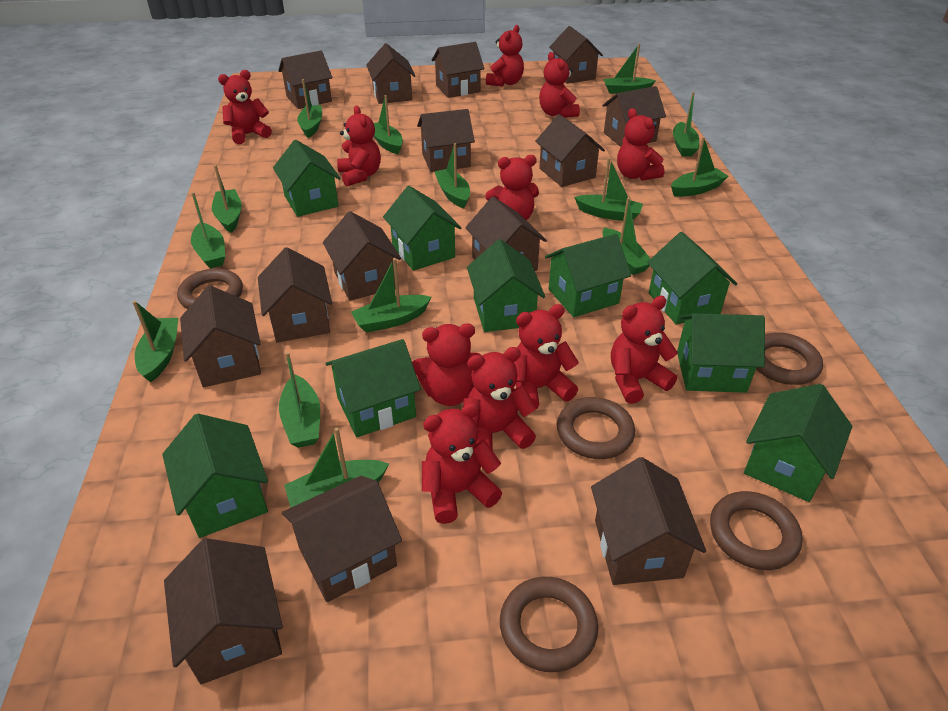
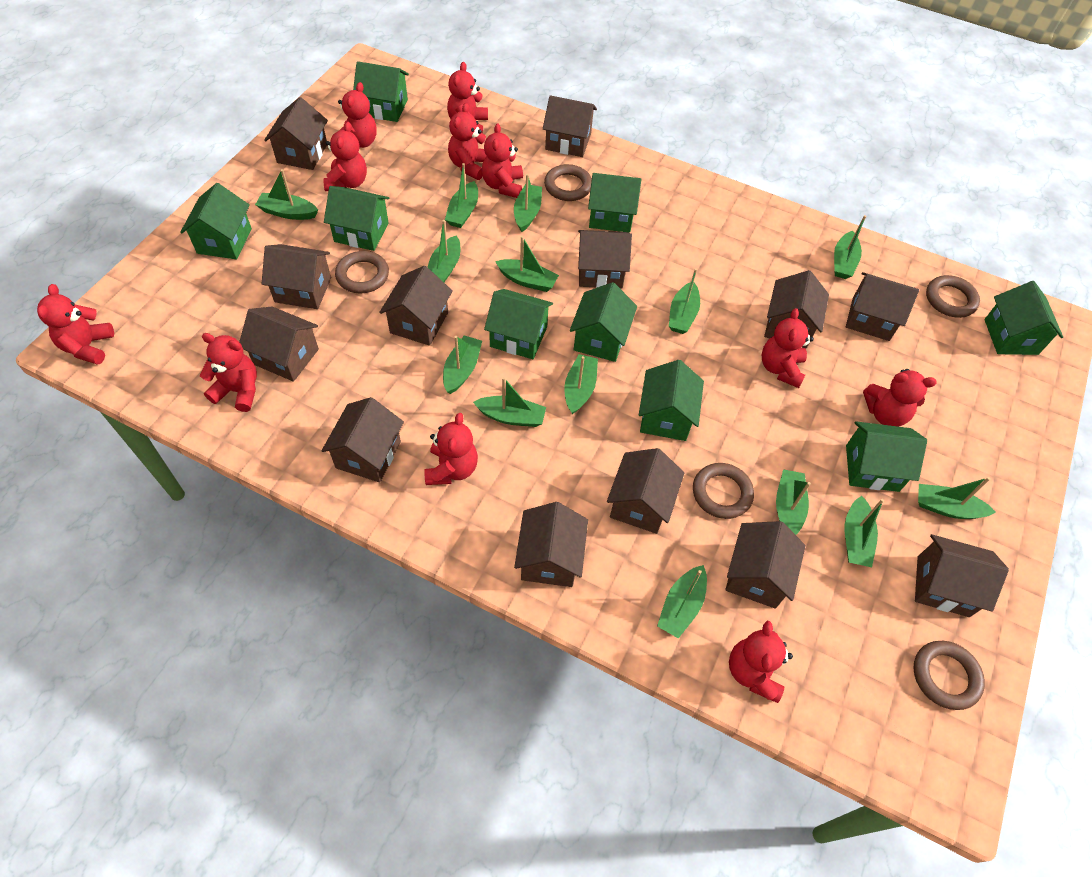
brown house: 14 -> 13

